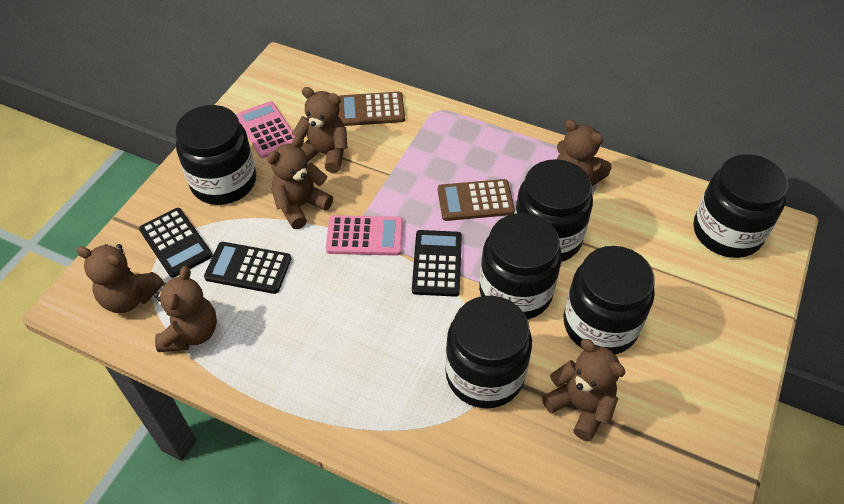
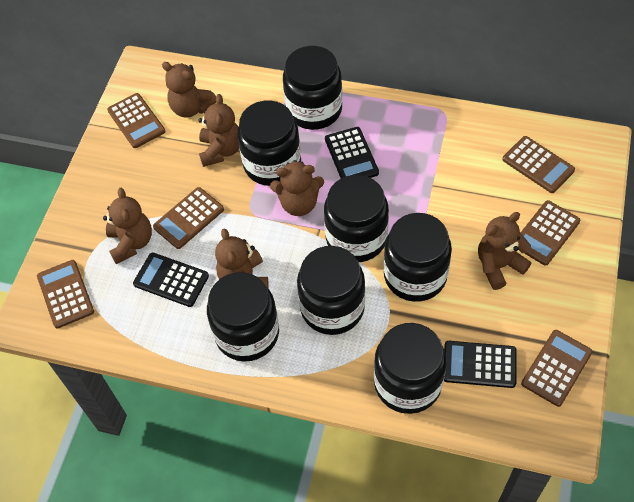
black jar: 6 -> 7
brown calculator: 2 -> 6
pink calculator: 2 -> 0

